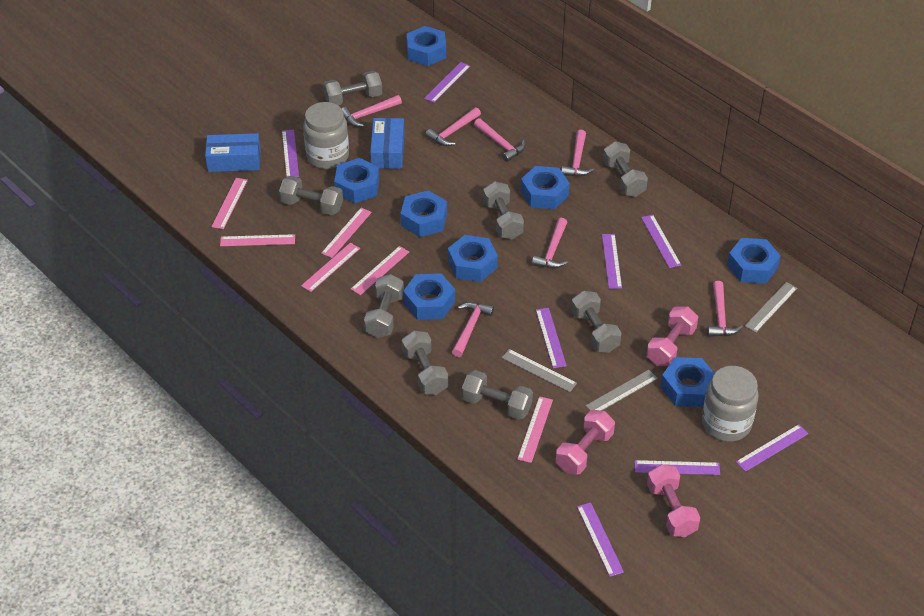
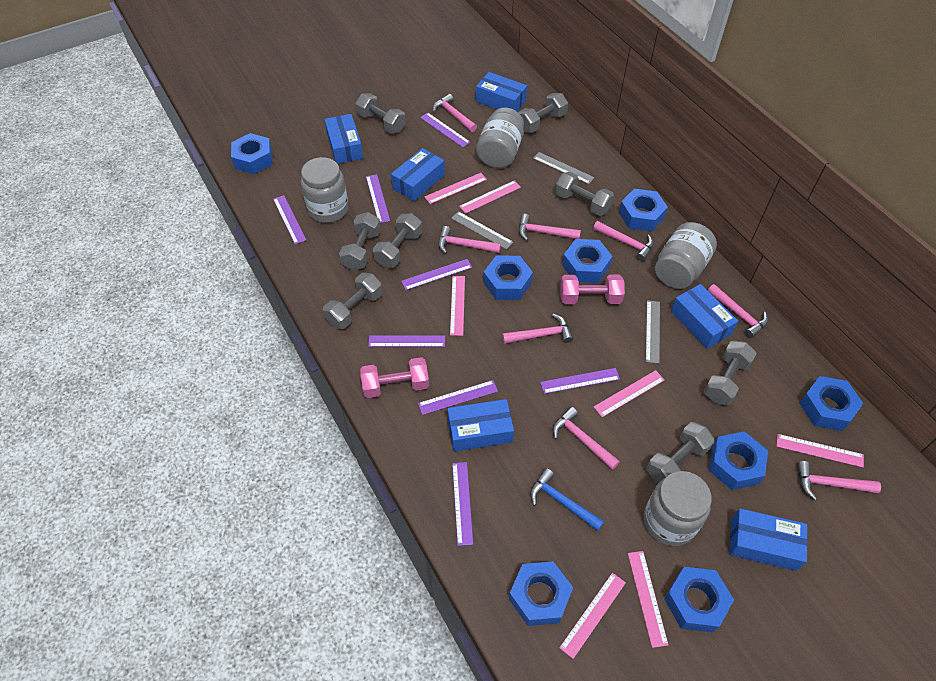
blue box: 2 -> 6
blue hammer: 0 -> 1
grey jar: 2 -> 4
pink dumbbell: 3 -> 2
pink hammer: 7 -> 8
pink ruler: 6 -> 7

